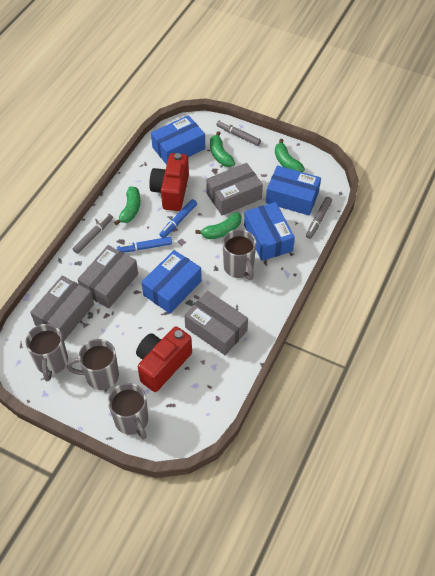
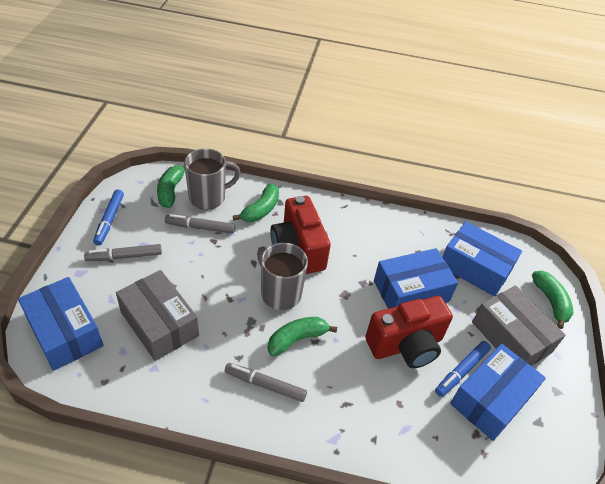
grey box: 4 -> 2
grey mug: 4 -> 2

